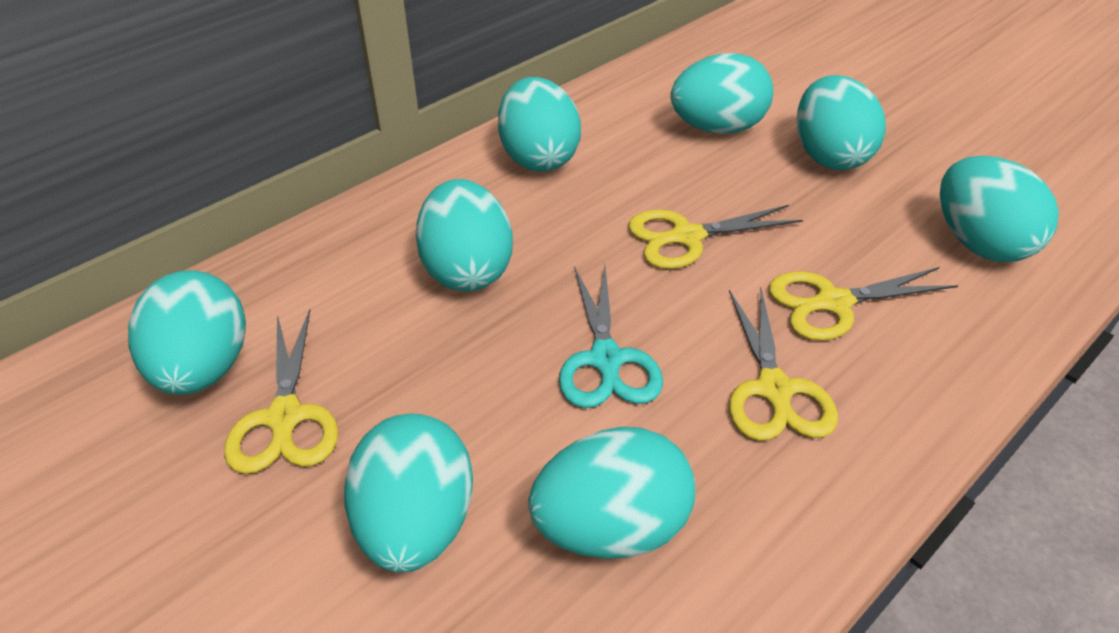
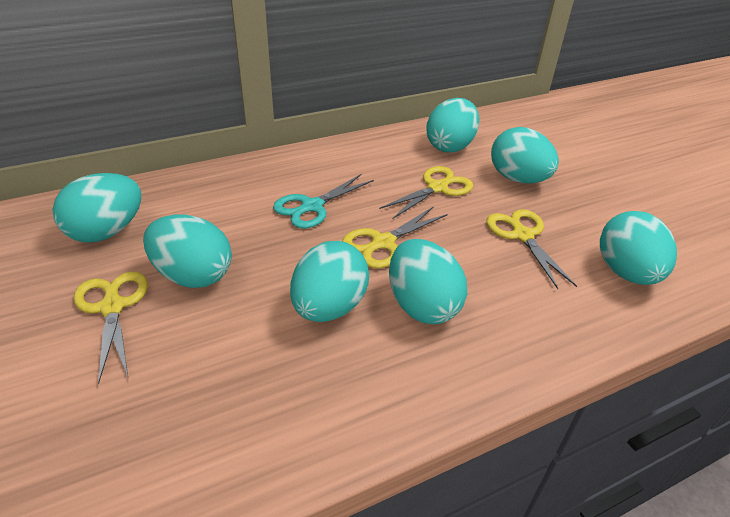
turquoise egg: 8 -> 7

